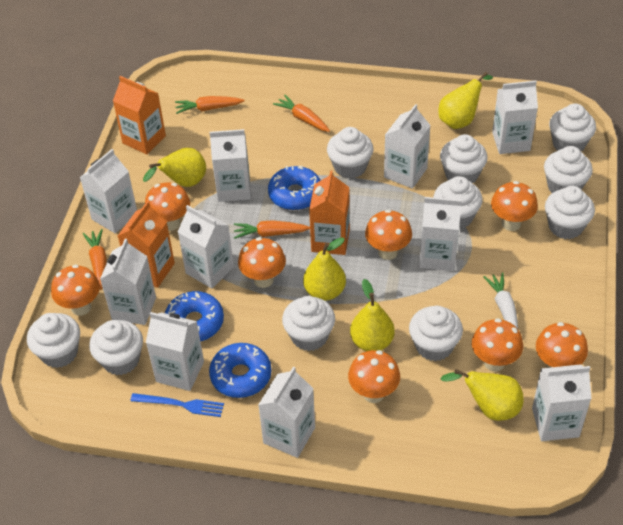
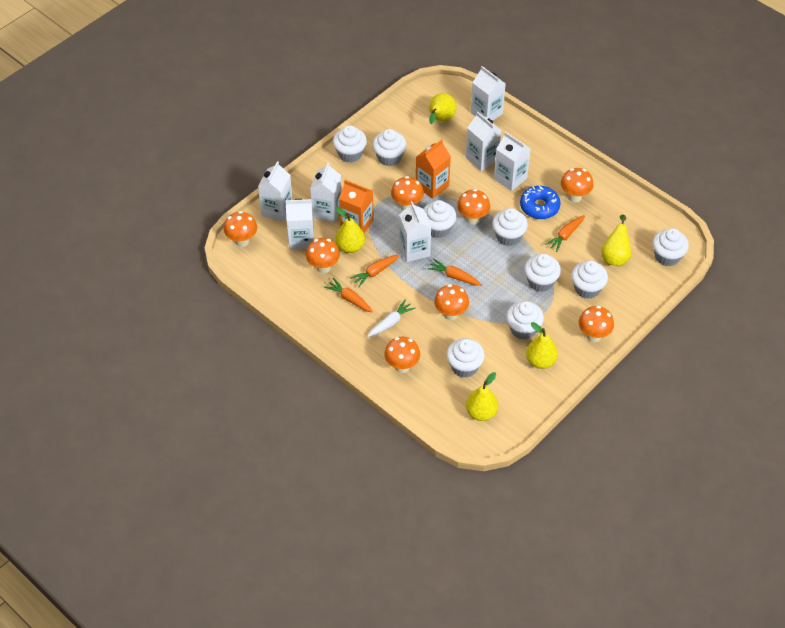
blue donut: 3 -> 1
blue fork: 1 -> 0
orange carton: 3 -> 2
white carton: 10 -> 7
white cupcake: 10 -> 9

